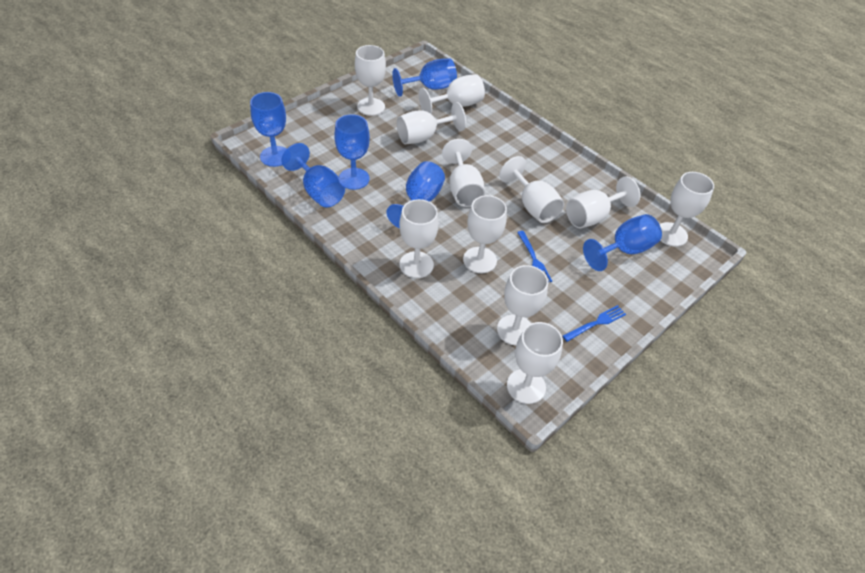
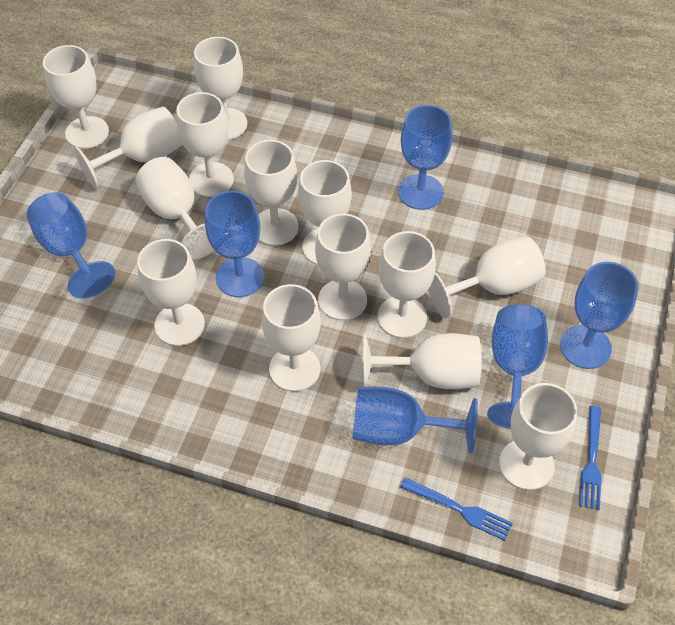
white goblet: 11 -> 14

